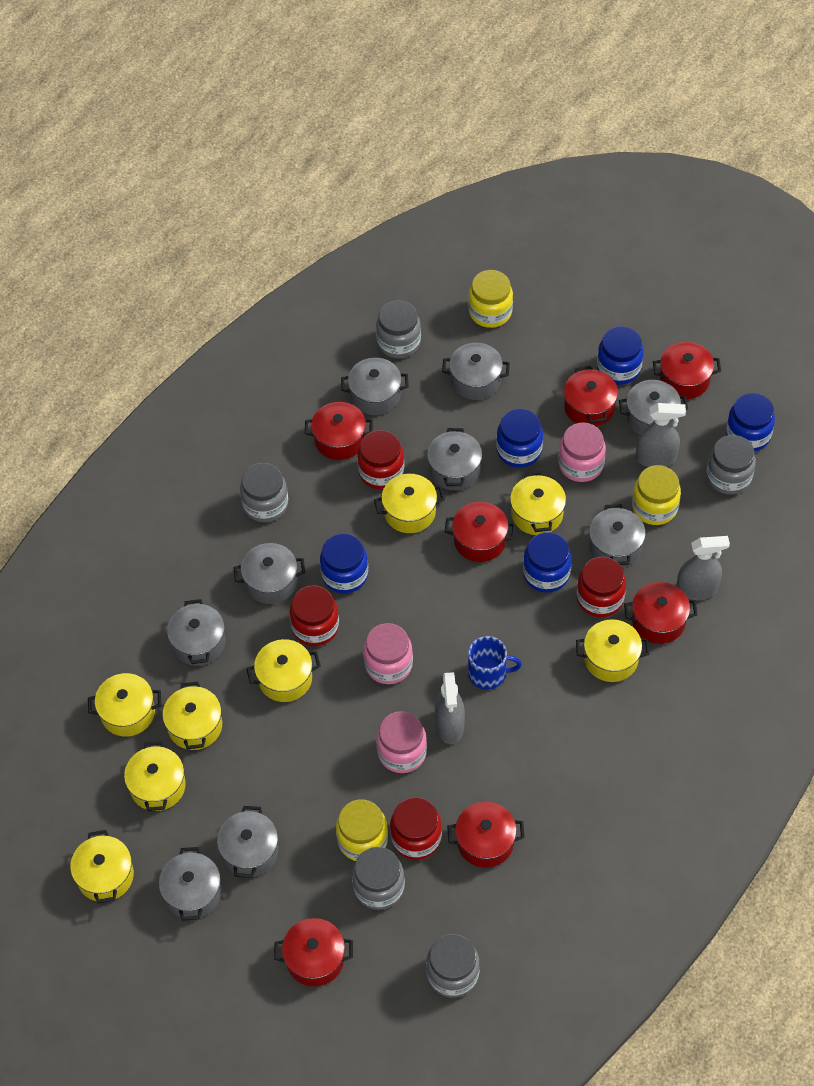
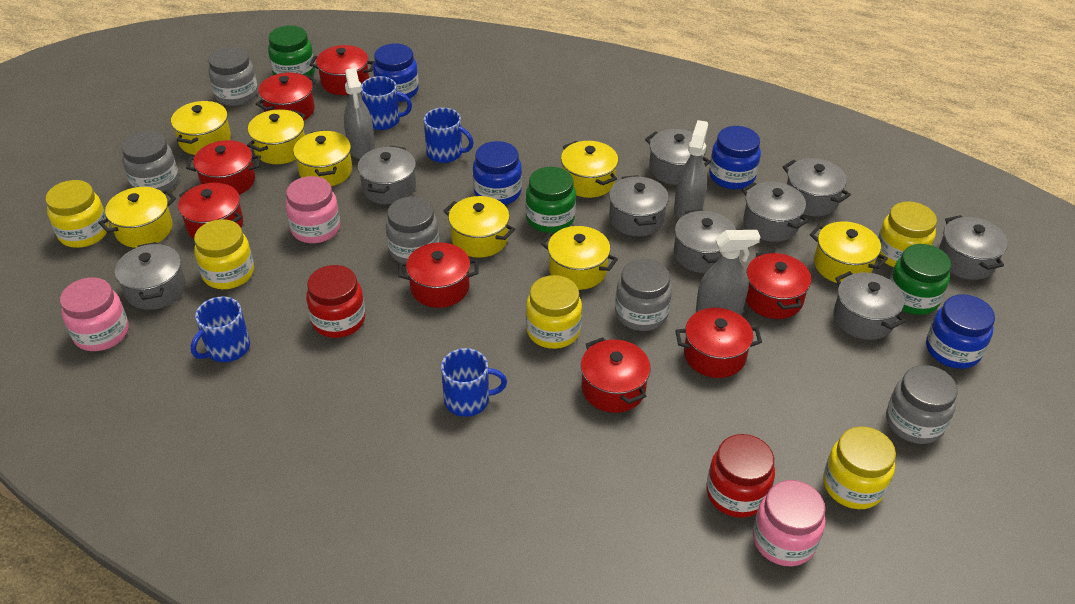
blue jar: 5 -> 4
blue mug: 1 -> 4
green jar: 0 -> 3
red jar: 4 -> 2
red pot: 7 -> 8
yellow jar: 3 -> 5

